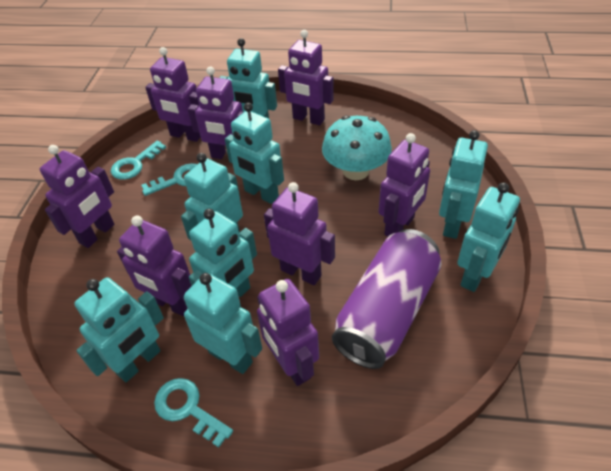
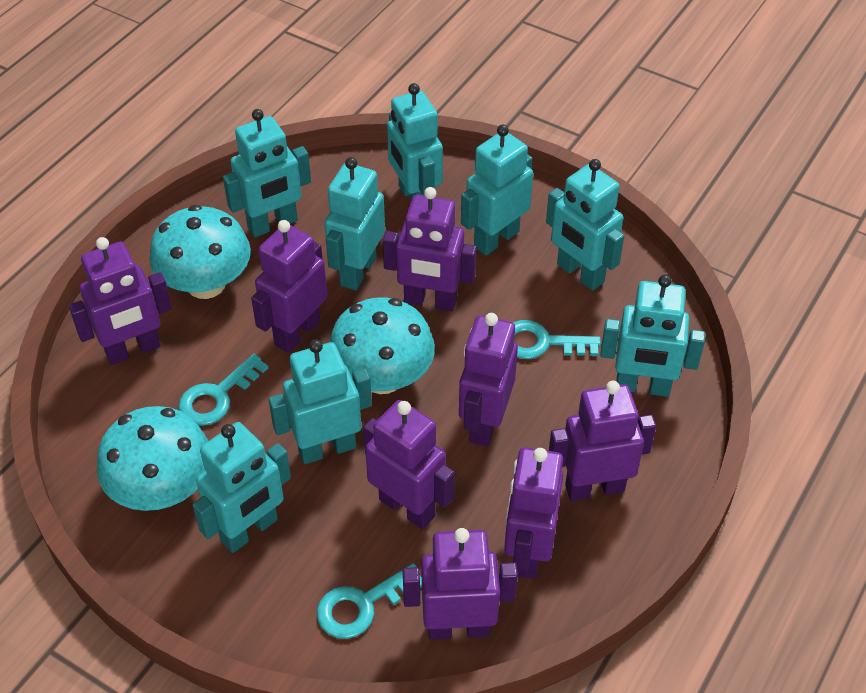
purple can: 1 -> 0
turquoise mushroom: 1 -> 3

